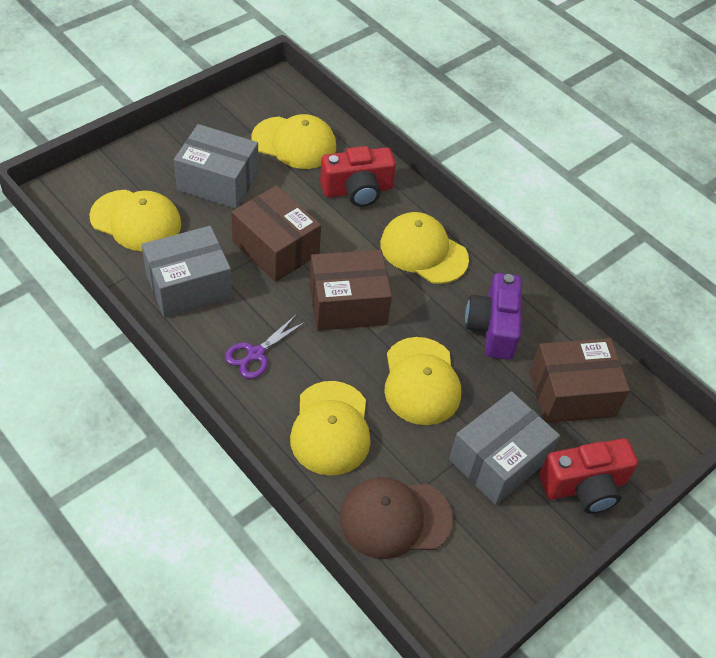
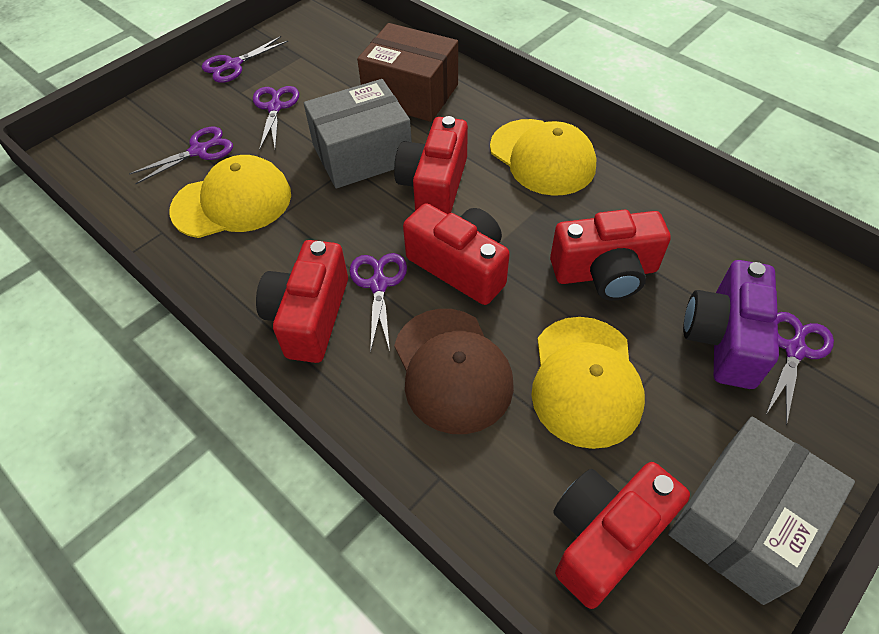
brown box: 3 -> 1
grey box: 3 -> 2
purple scissors: 1 -> 5
red camera: 2 -> 5
yellow cap: 5 -> 3

